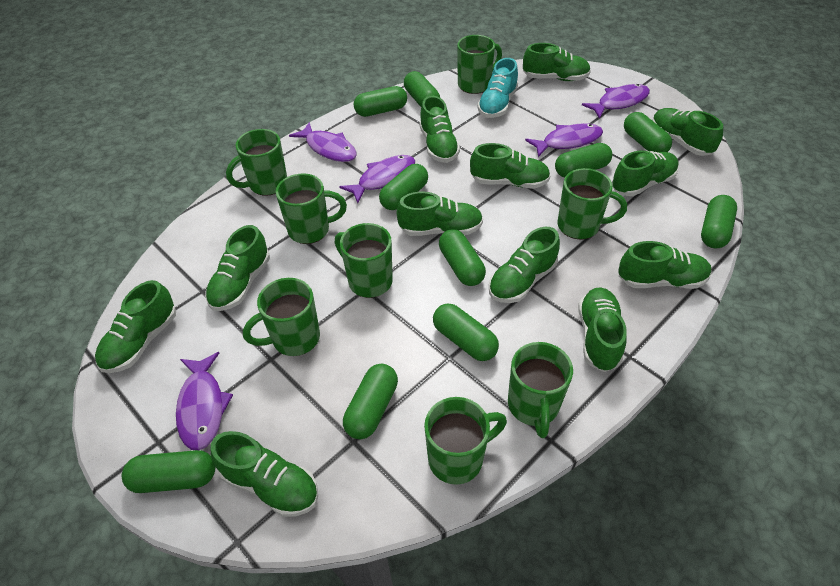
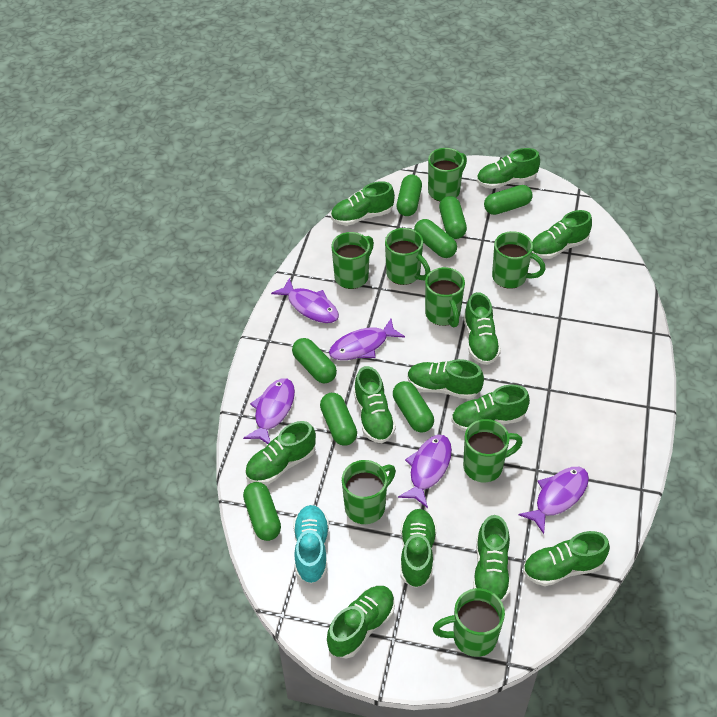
green capsule: 10 -> 8

